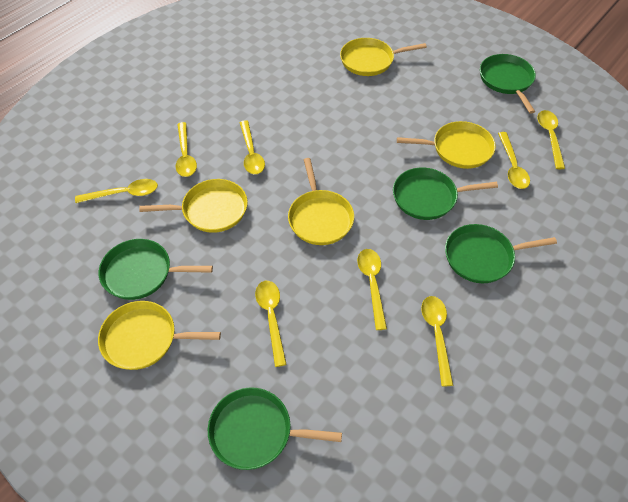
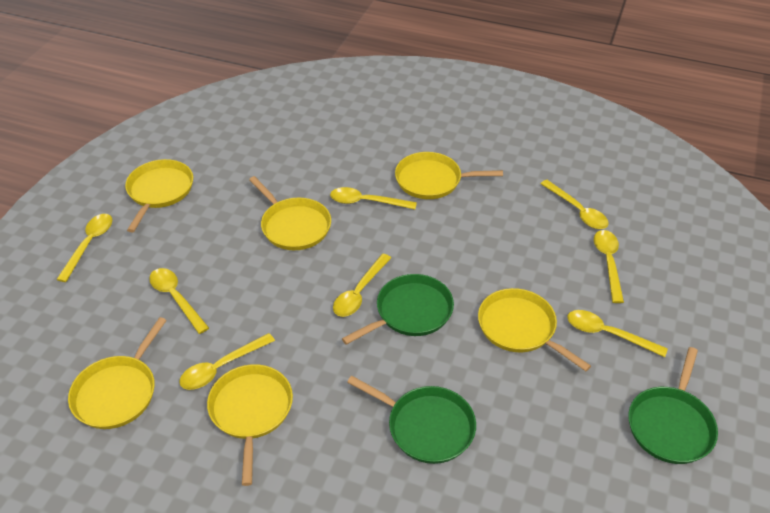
green pan: 5 -> 3
yellow pan: 5 -> 6

